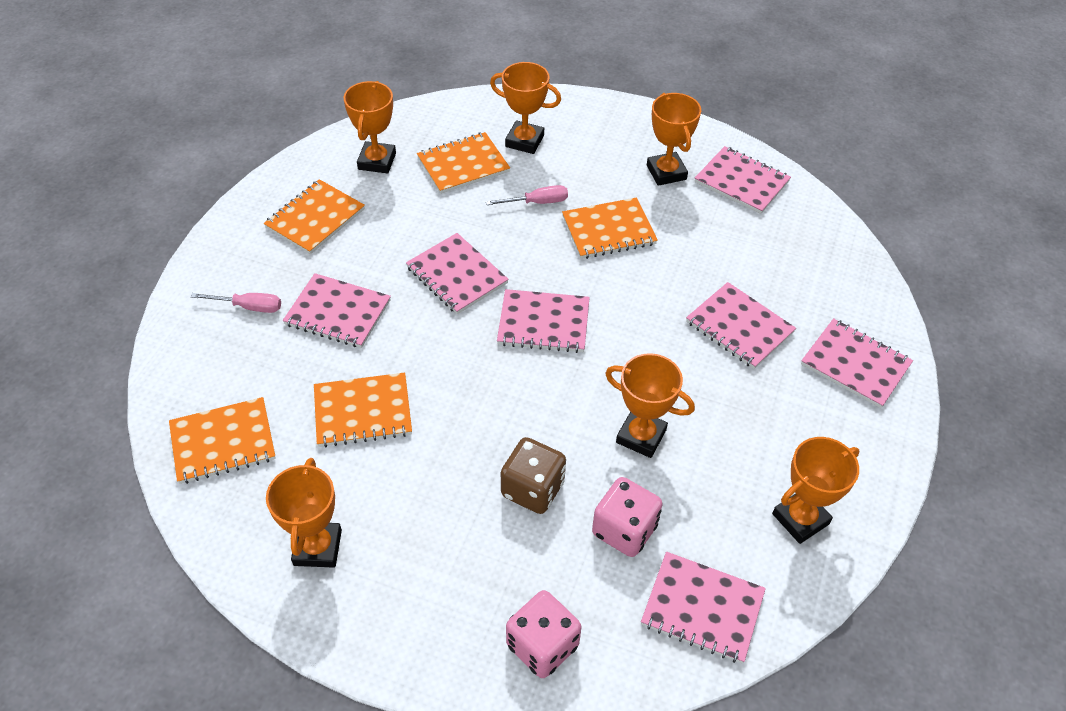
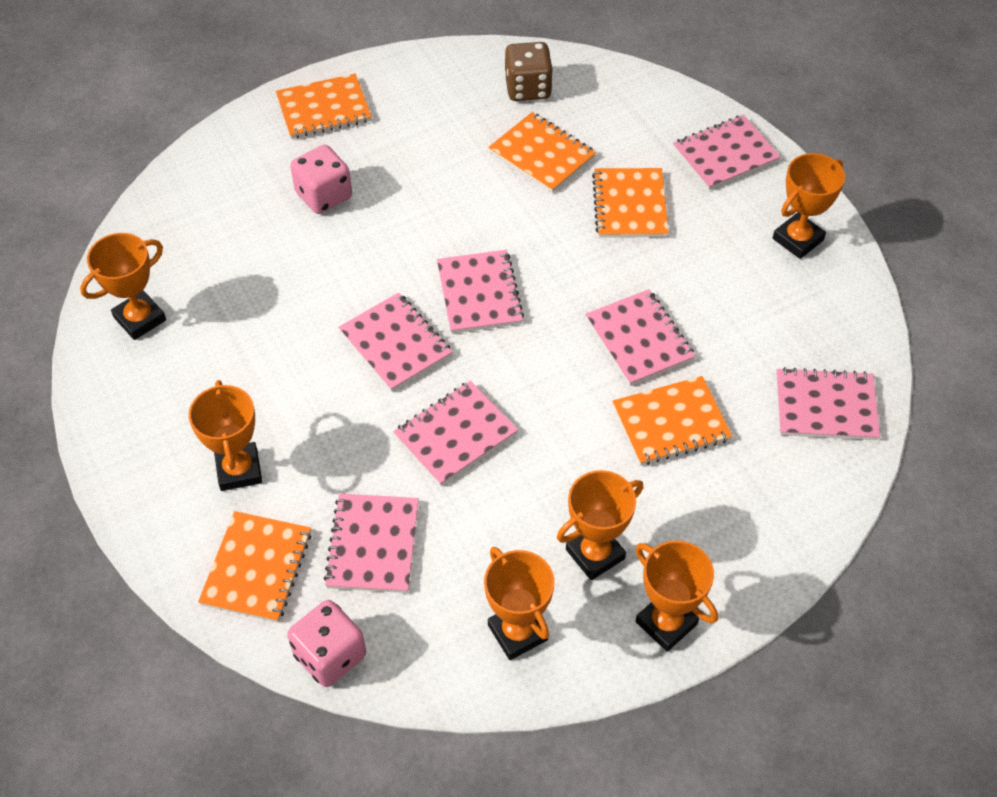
pink screwdriver: 2 -> 0

